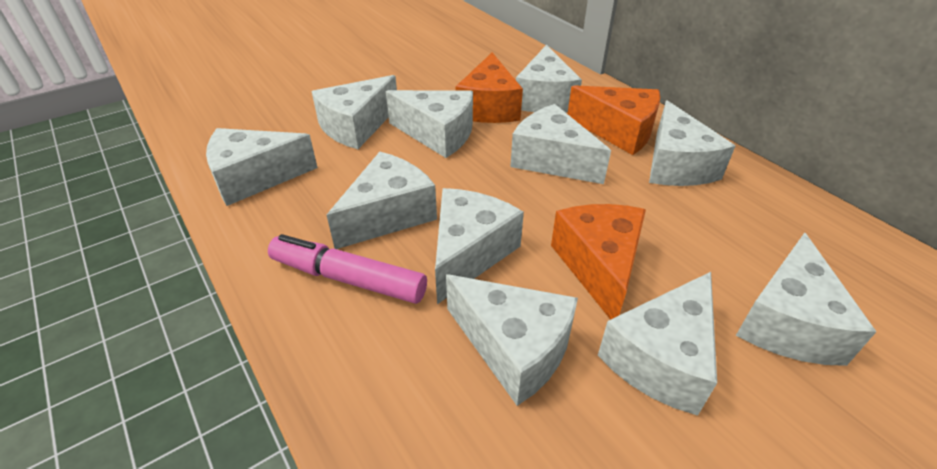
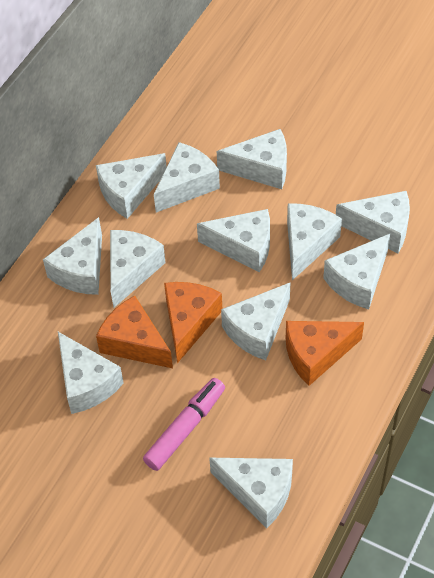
white cheese: 11 -> 12

